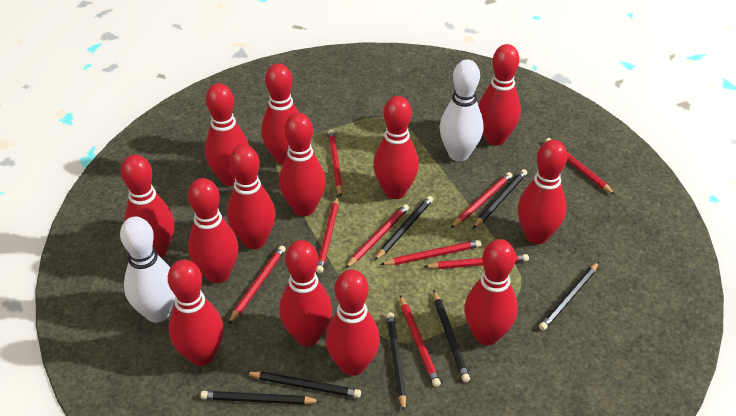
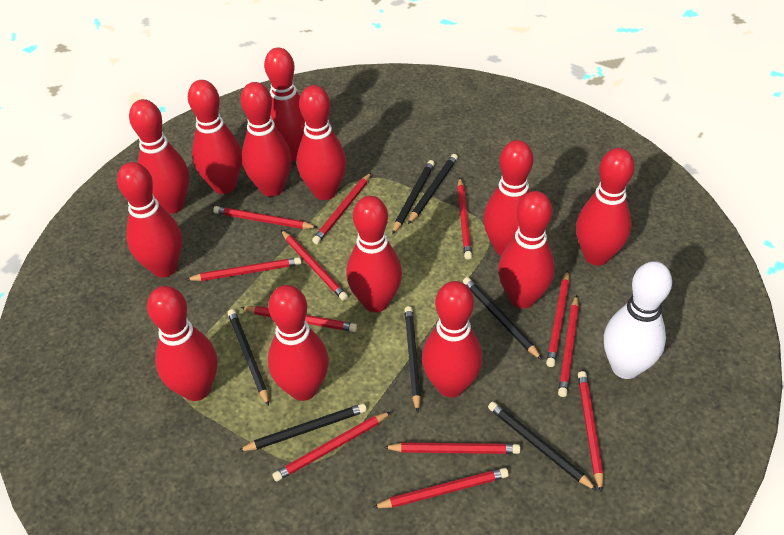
red pencil: 9 -> 12
white bowling pin: 2 -> 1

